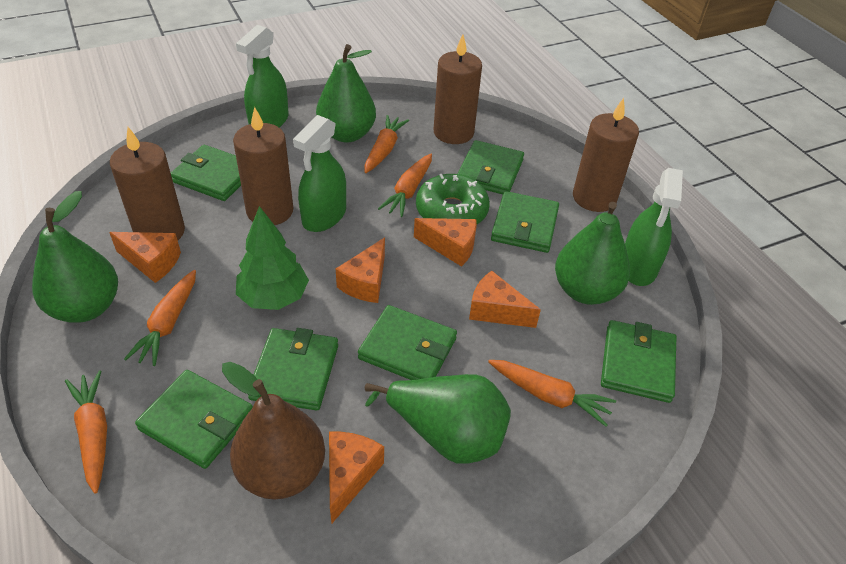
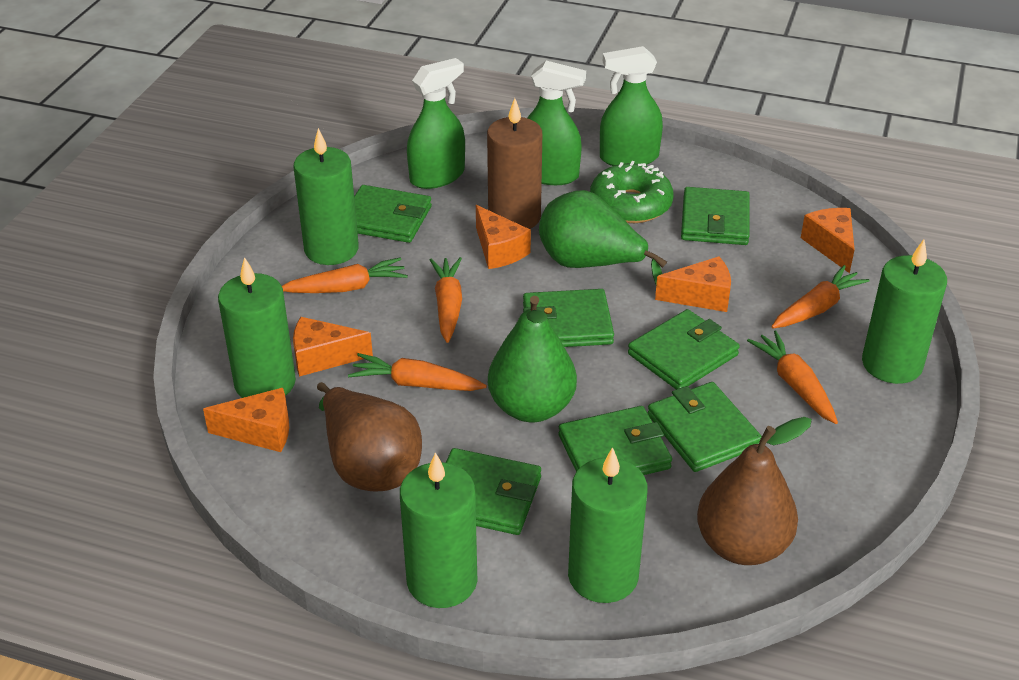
brown candle: 4 -> 1
brown pear: 1 -> 2
green candle: 0 -> 5
green pear: 4 -> 2
green tree: 1 -> 0

